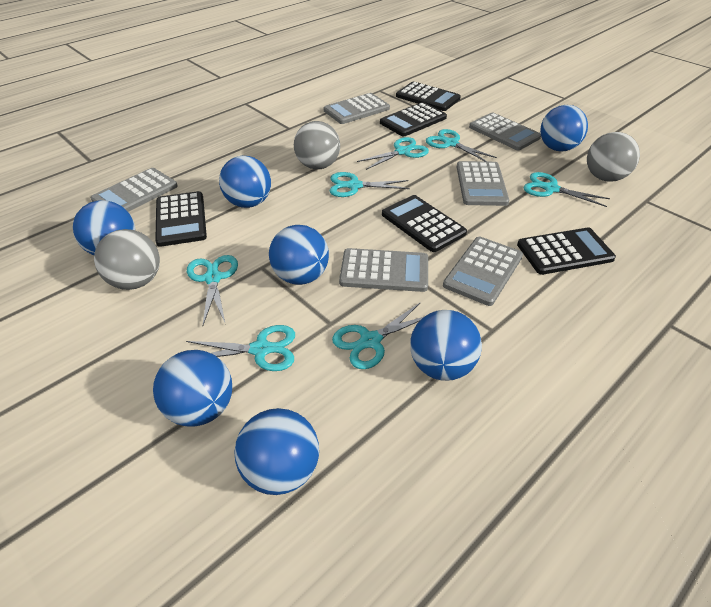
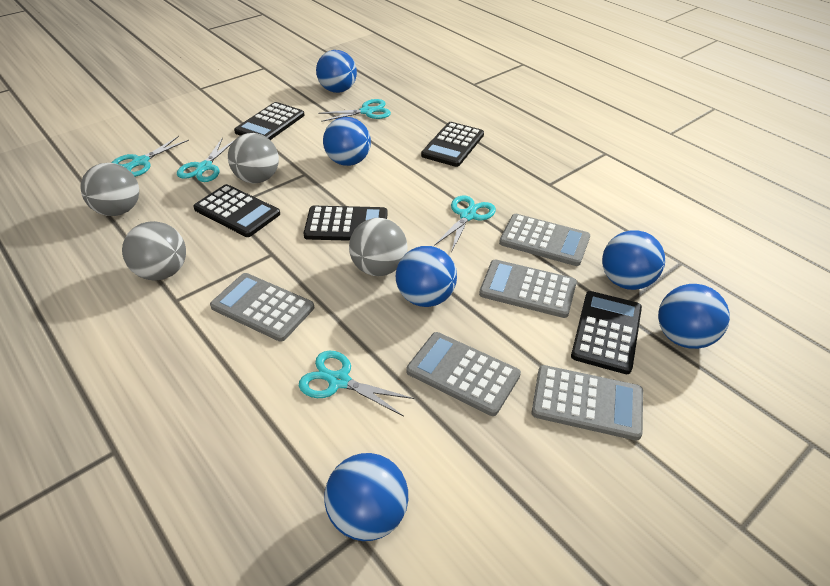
blue ball: 7 -> 6
grey ball: 3 -> 4
grey calculator: 6 -> 5
turquoise scissors: 7 -> 5

